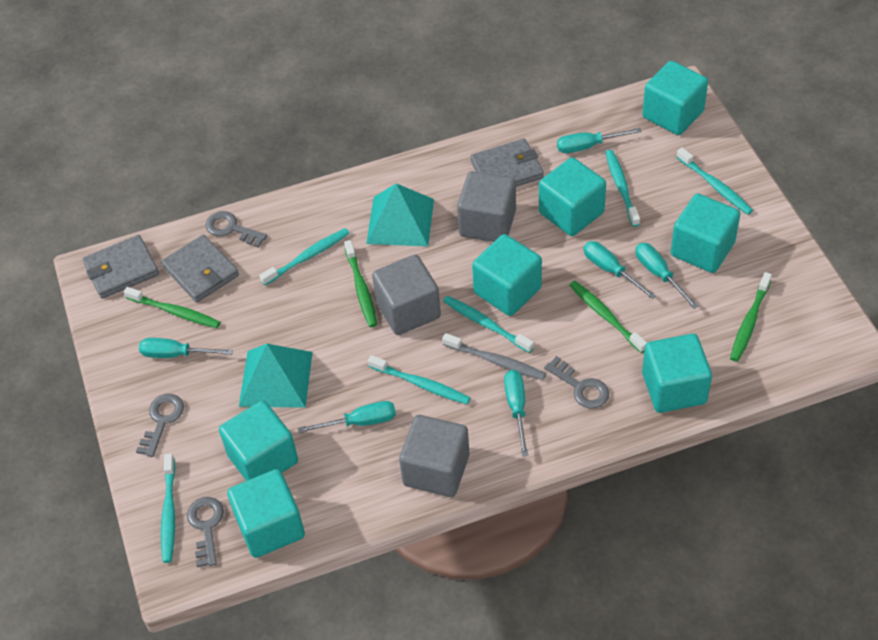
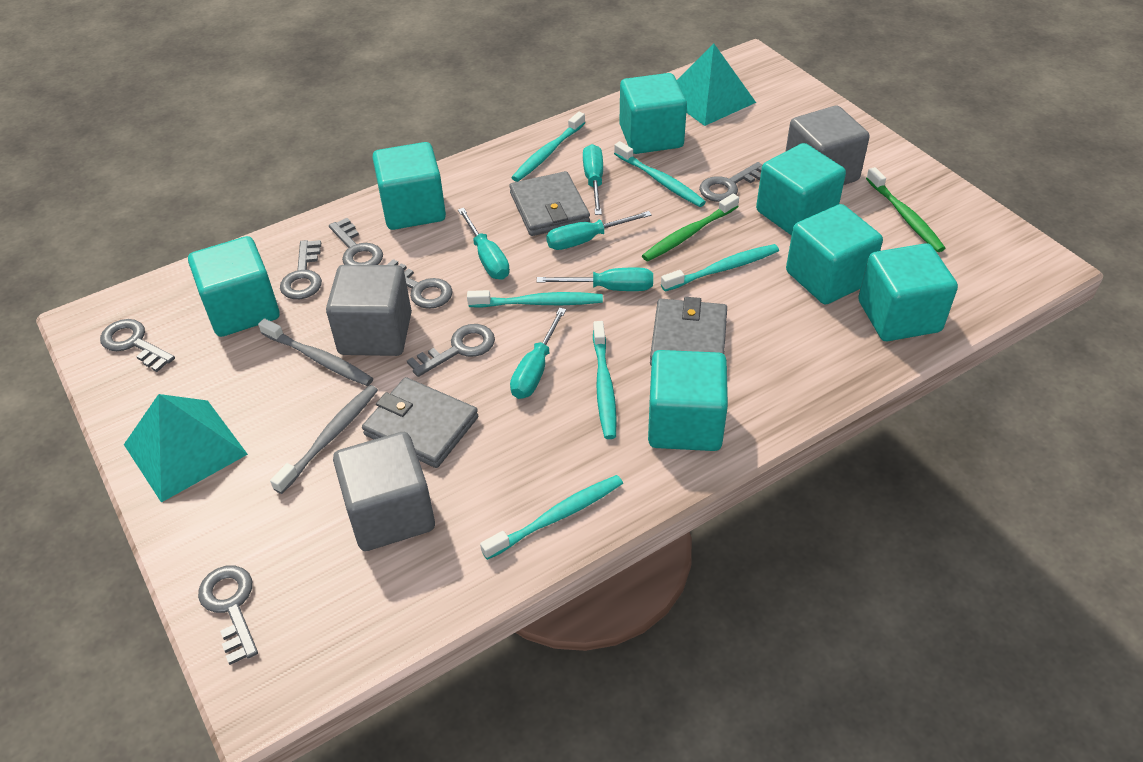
green toothbrush: 4 -> 2
grey key: 4 -> 7
grey toothbrush: 1 -> 2
turquoise screwdriver: 6 -> 5

